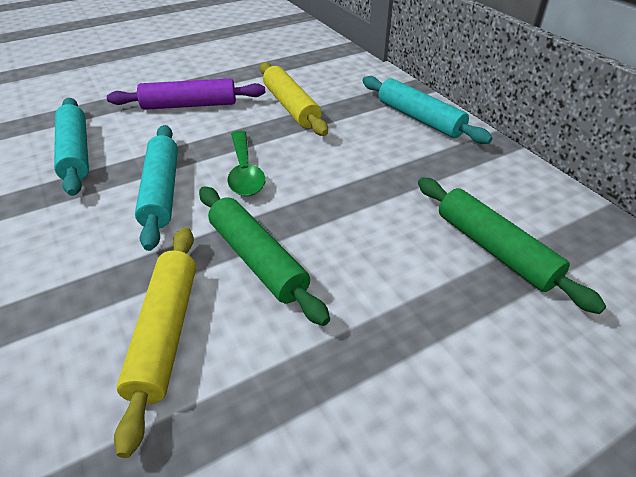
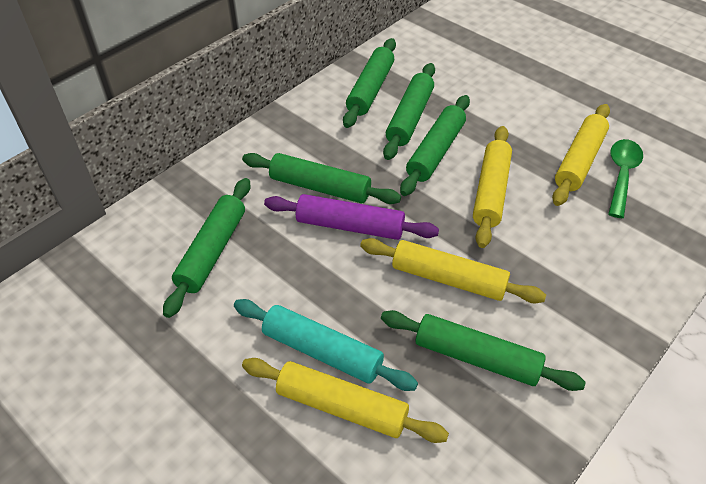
green rolling pin: 2 -> 6
turquoise rolling pin: 3 -> 1
yellow rolling pin: 2 -> 4

